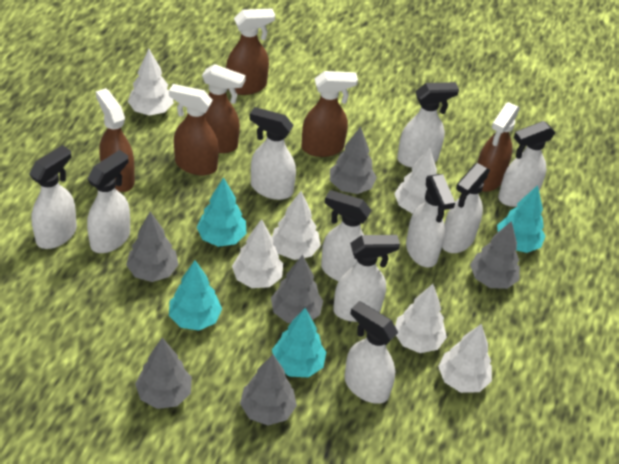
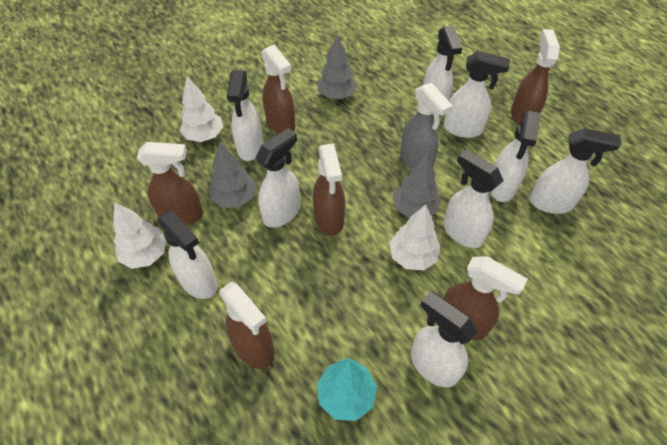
grey spray bottle: 0 -> 1
grey tree: 6 -> 3
turquoise tree: 4 -> 1
white spray bottle: 10 -> 9
white tree: 6 -> 3

